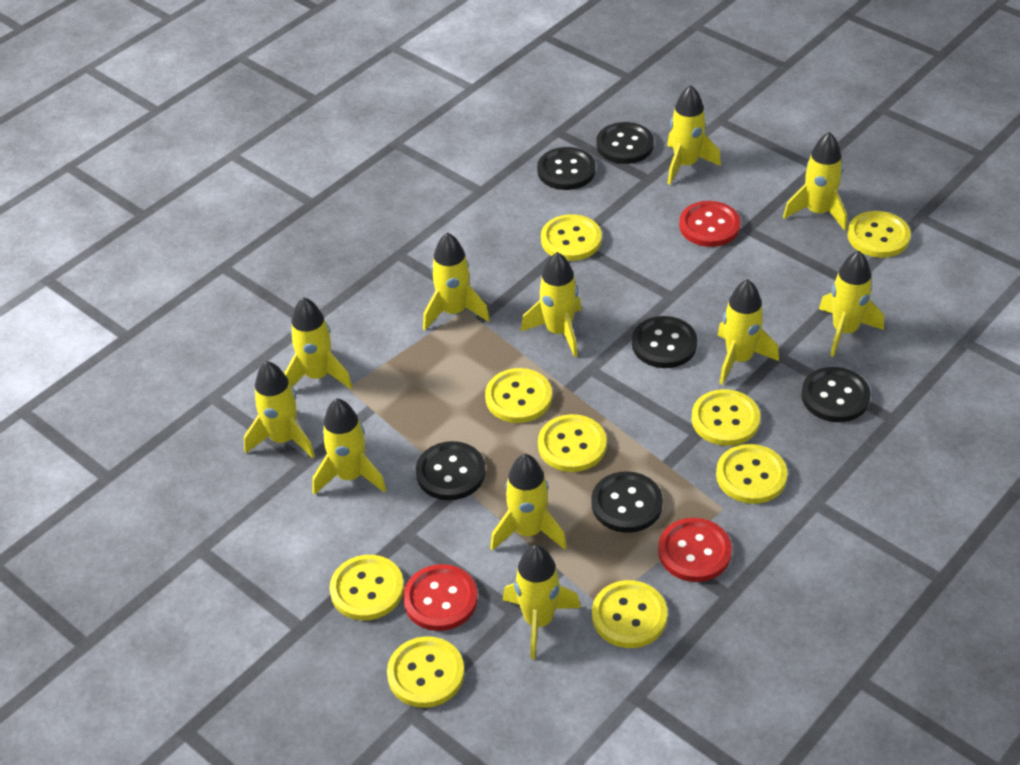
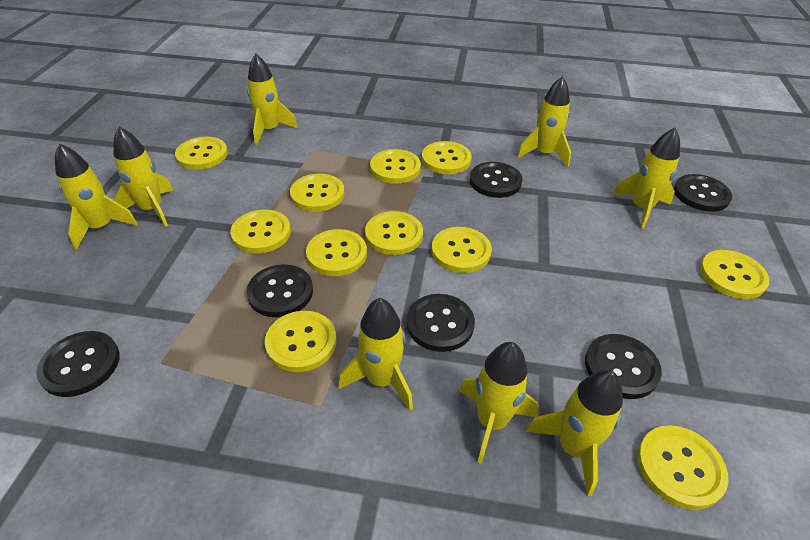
red button: 3 -> 0
yellow button: 9 -> 11
yellow rocket: 11 -> 8

